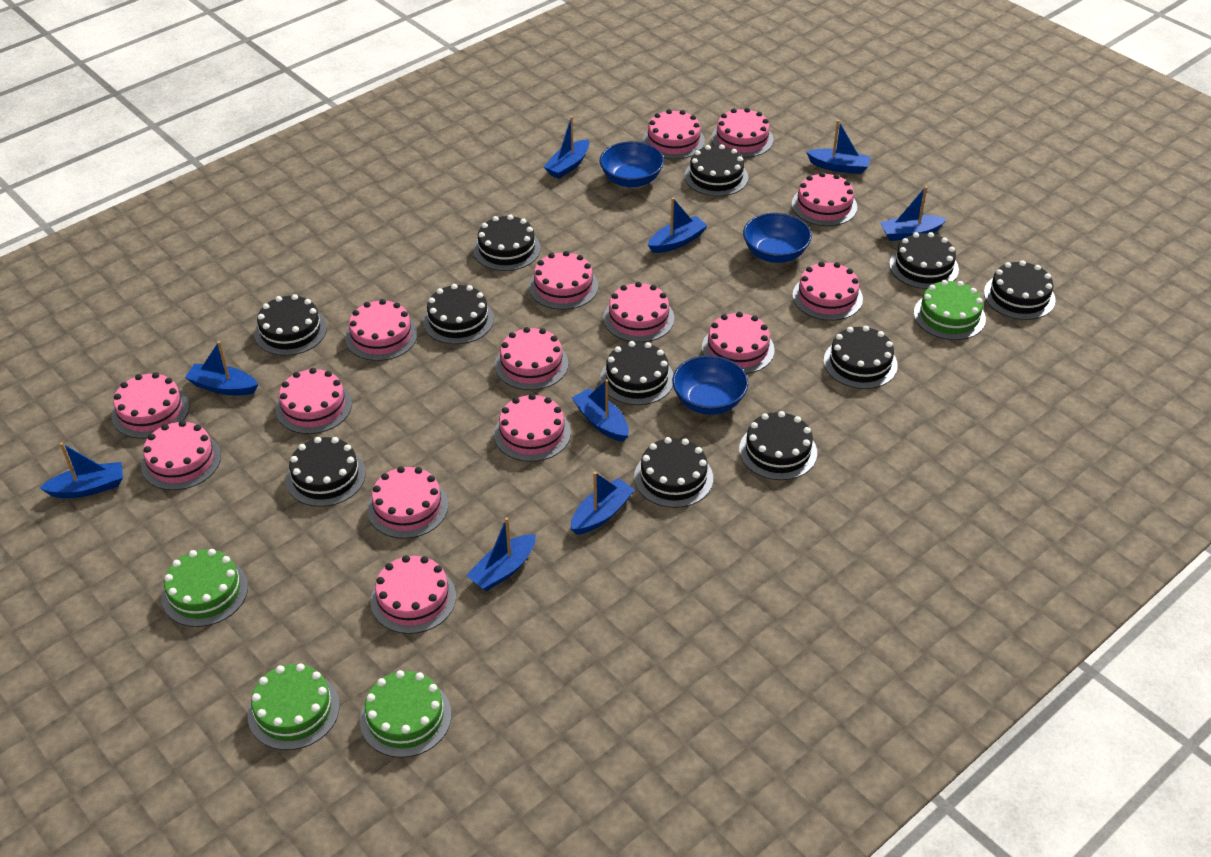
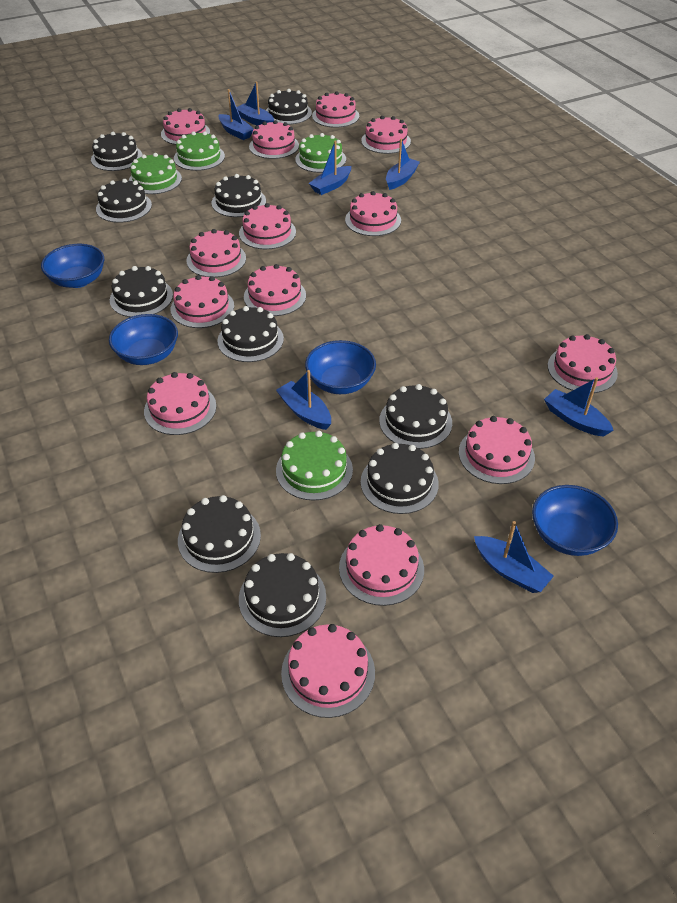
black cake: 11 -> 10
blue boat: 9 -> 7
blue bowl: 3 -> 4
pink cake: 15 -> 14

